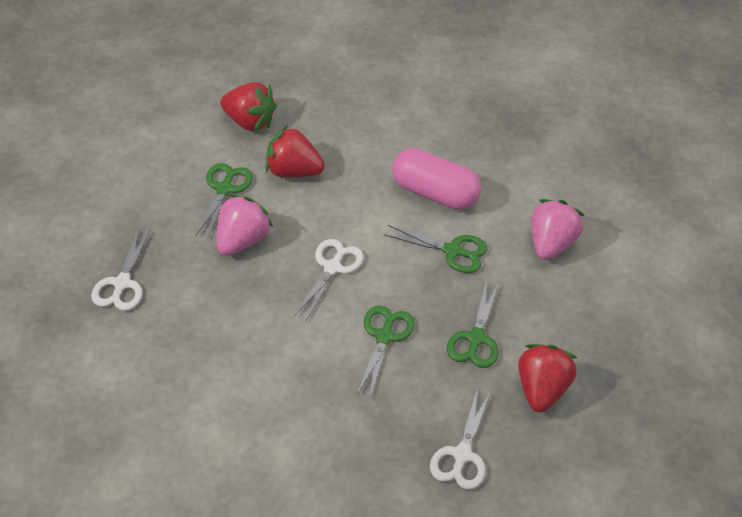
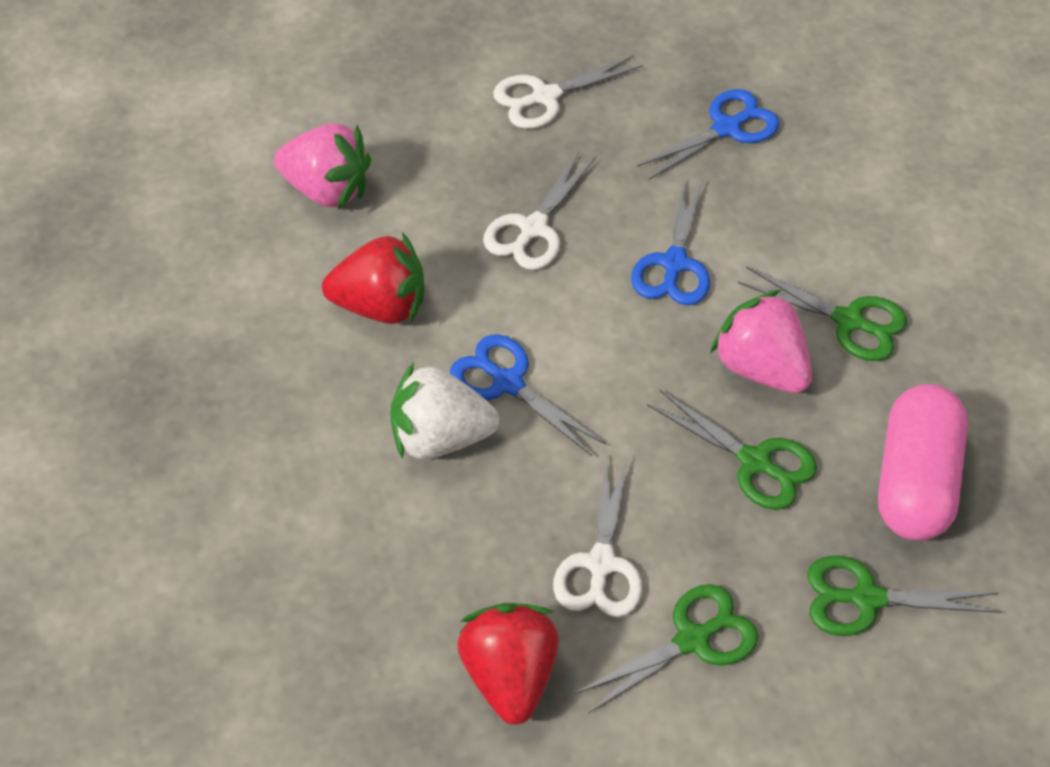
blue scissors: 0 -> 3
red strawberry: 3 -> 2
white strawberry: 0 -> 1

